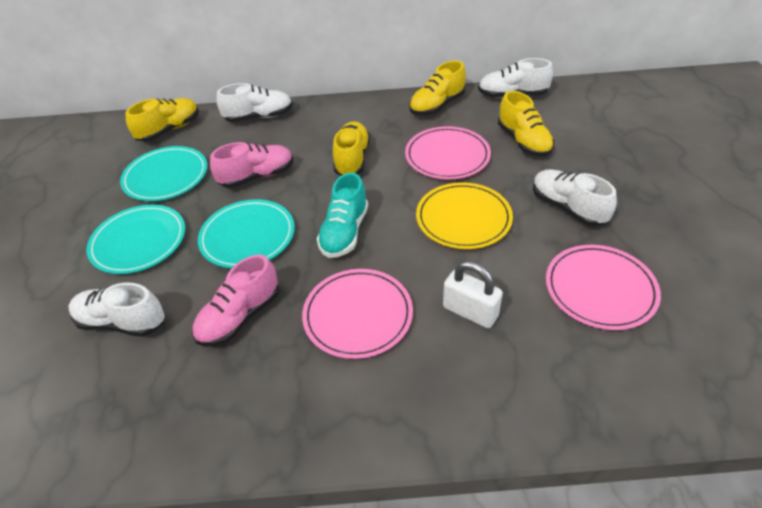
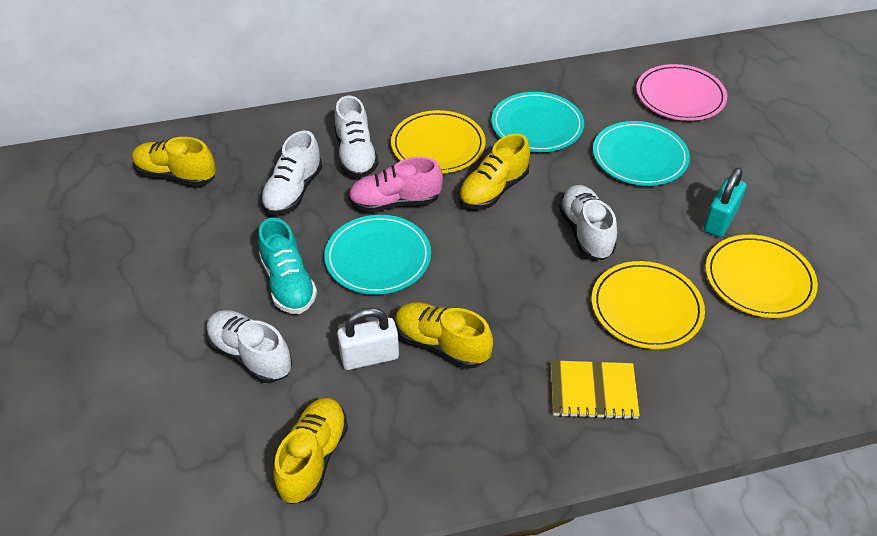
pink plate: 3 -> 1
pink shoe: 2 -> 1
turquoise padlock: 0 -> 1
yellow notebook: 0 -> 1
yellow plate: 1 -> 3

